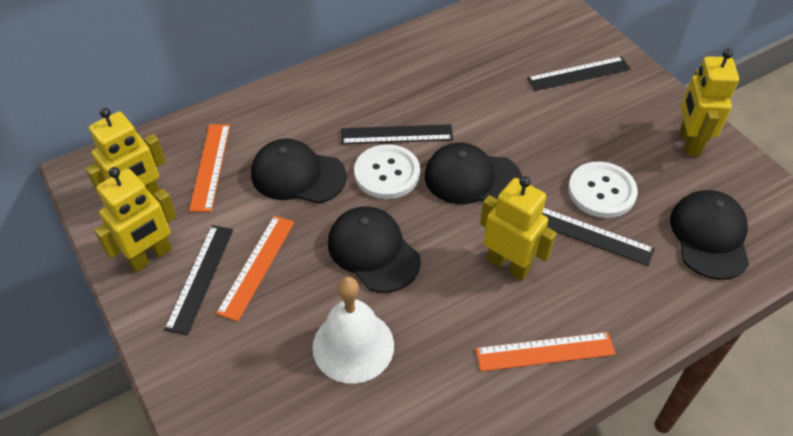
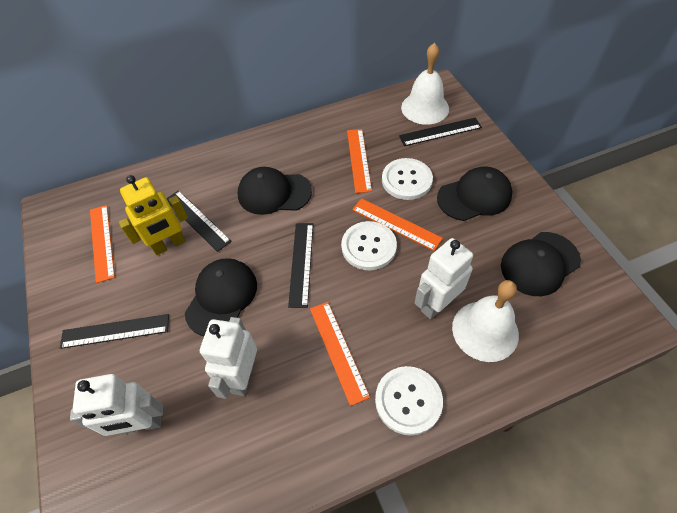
orange ruler: 3 -> 4
white bell: 1 -> 2
white button: 2 -> 3
white robot: 0 -> 3
yellow robot: 4 -> 1

